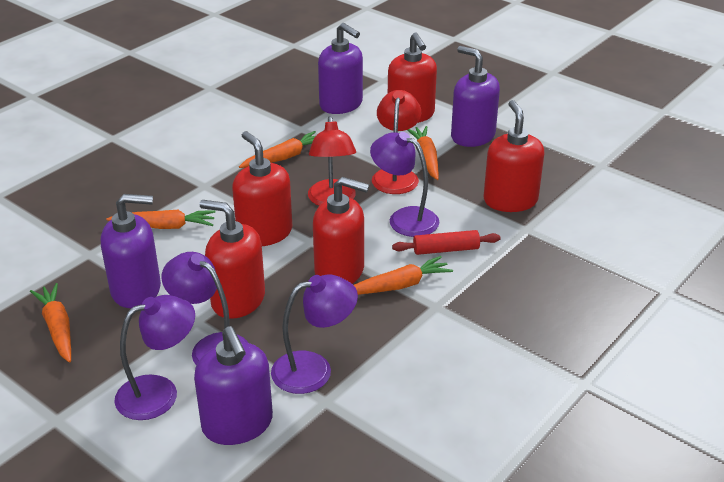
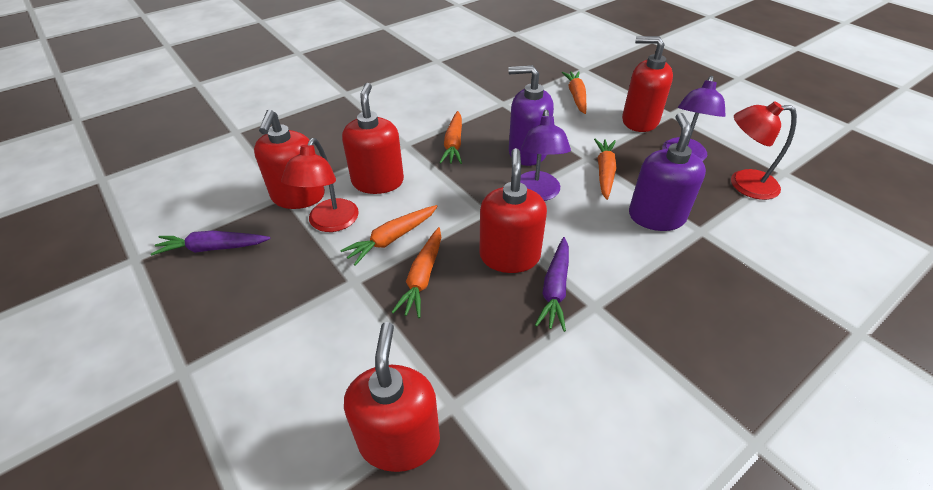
purple carrot: 0 -> 2
purple lamp: 4 -> 2
purple soap dispenser: 4 -> 2
red rolling pin: 1 -> 0

